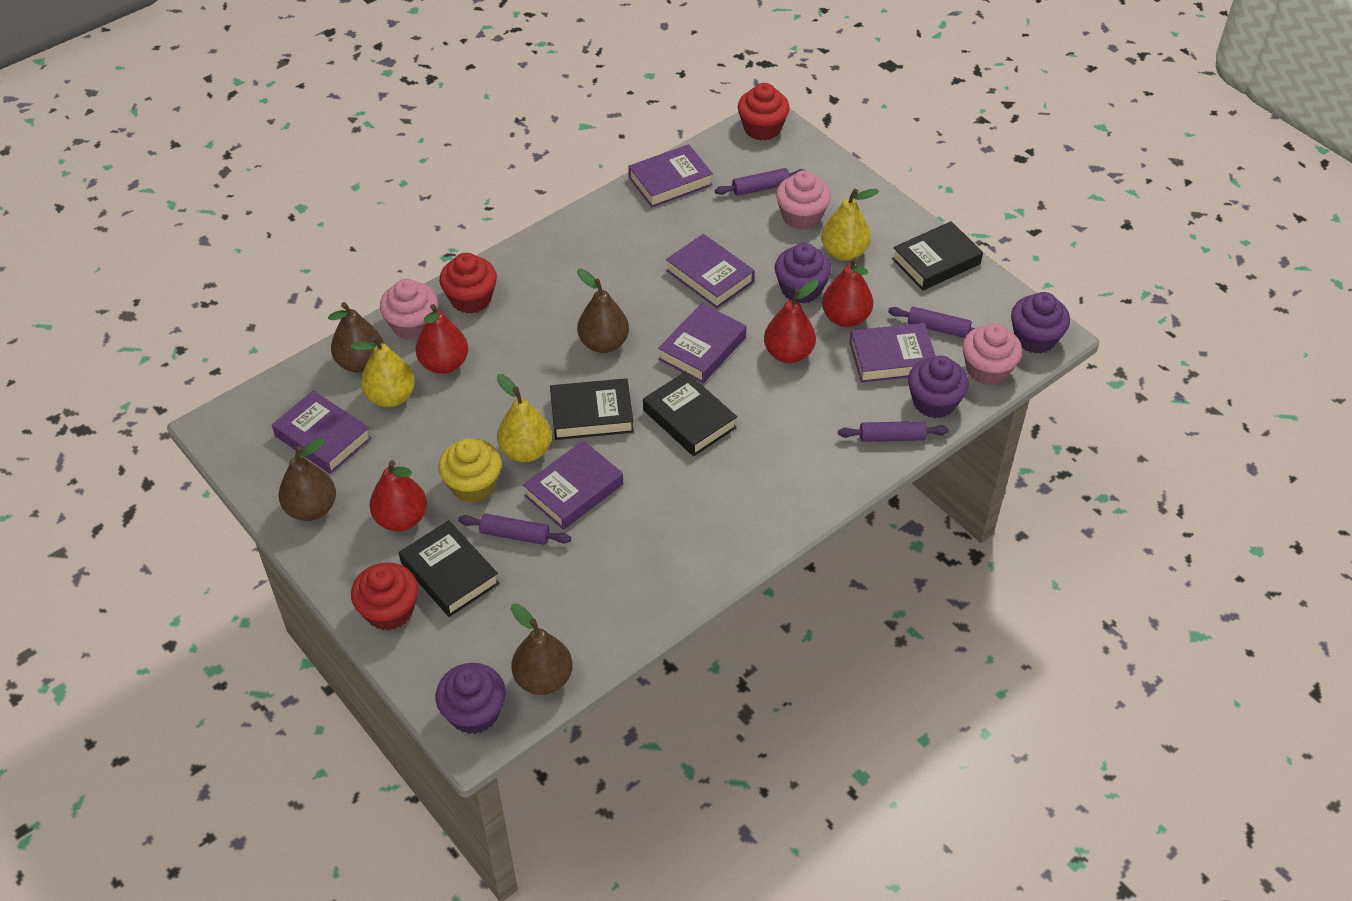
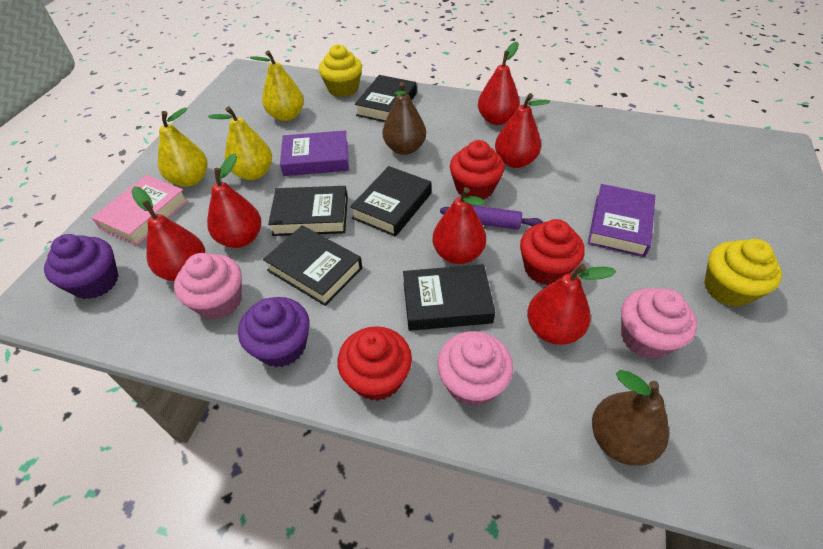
black book: 4 -> 5
brown pear: 4 -> 2
pink book: 0 -> 1
purple book: 6 -> 2
purple cupcake: 4 -> 2
purple rolling pin: 4 -> 1
red pear: 4 -> 6
yellow cupcake: 1 -> 2

